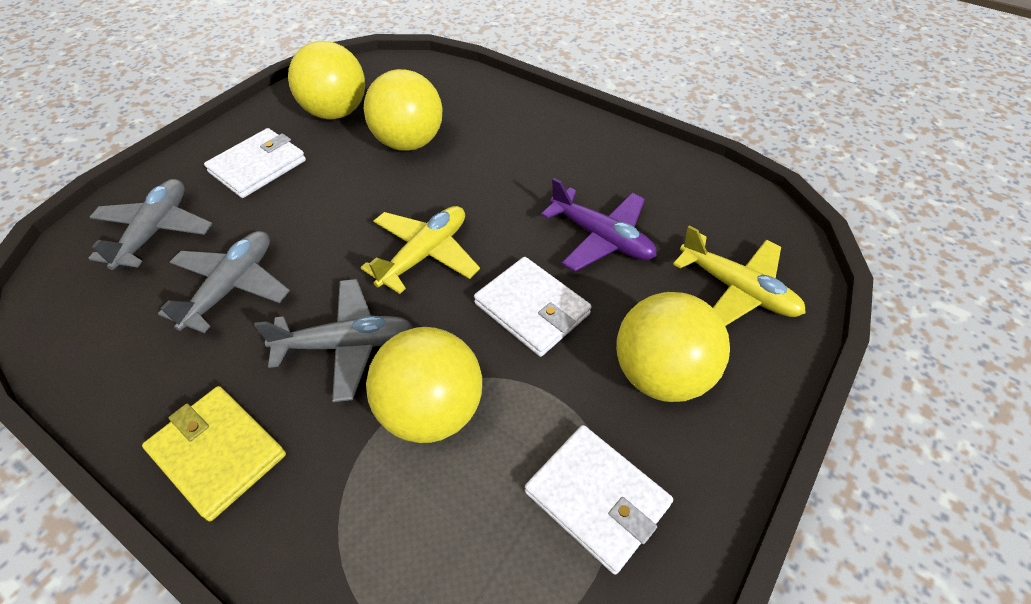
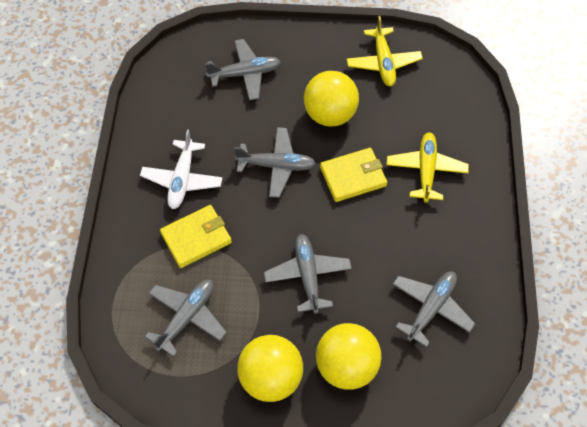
grey plane: 3 -> 5
purple plane: 1 -> 0
white plane: 0 -> 1
white wallet: 3 -> 0
yellow ball: 4 -> 3
yellow wallet: 1 -> 2

